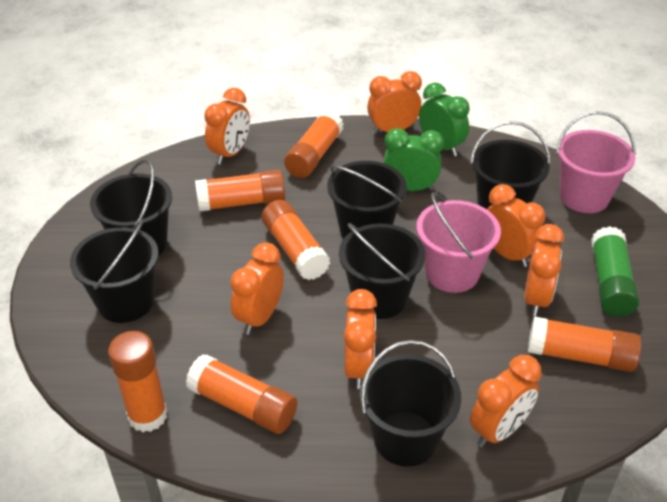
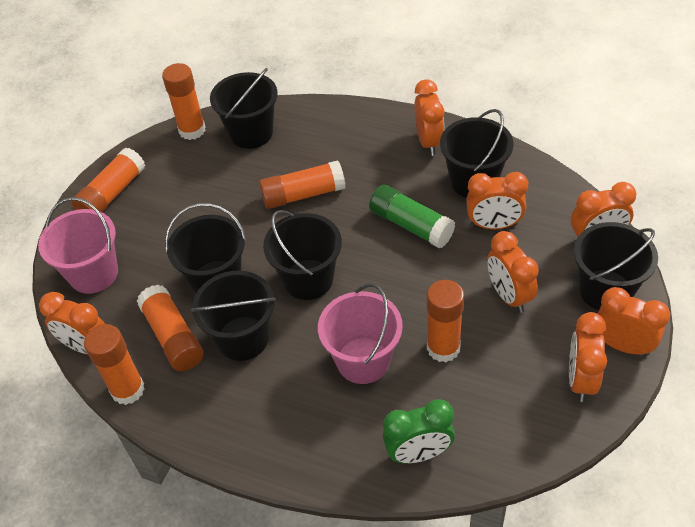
green clock: 2 -> 1

